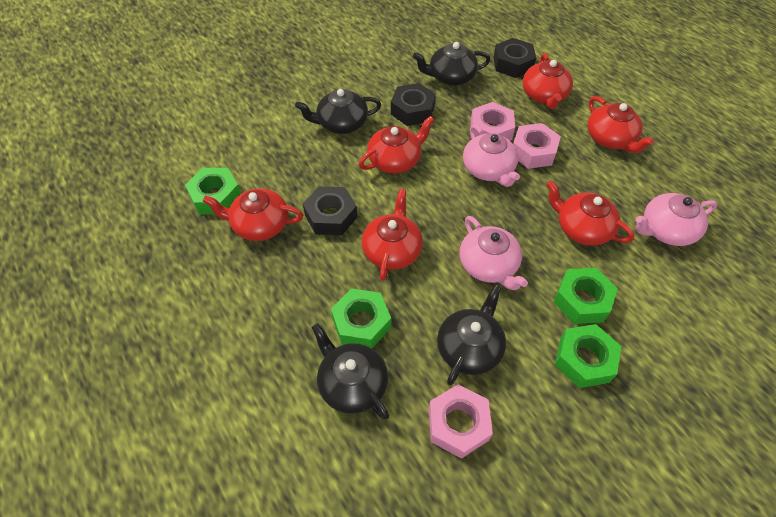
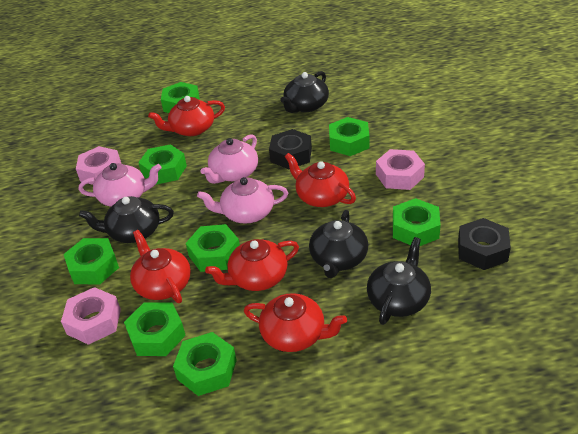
black nut: 3 -> 2
green nut: 4 -> 8
red teapot: 6 -> 5

